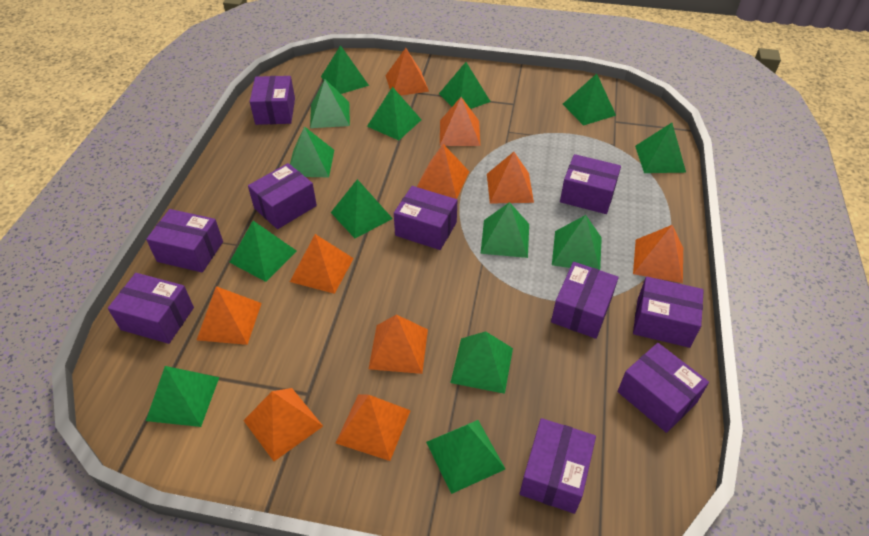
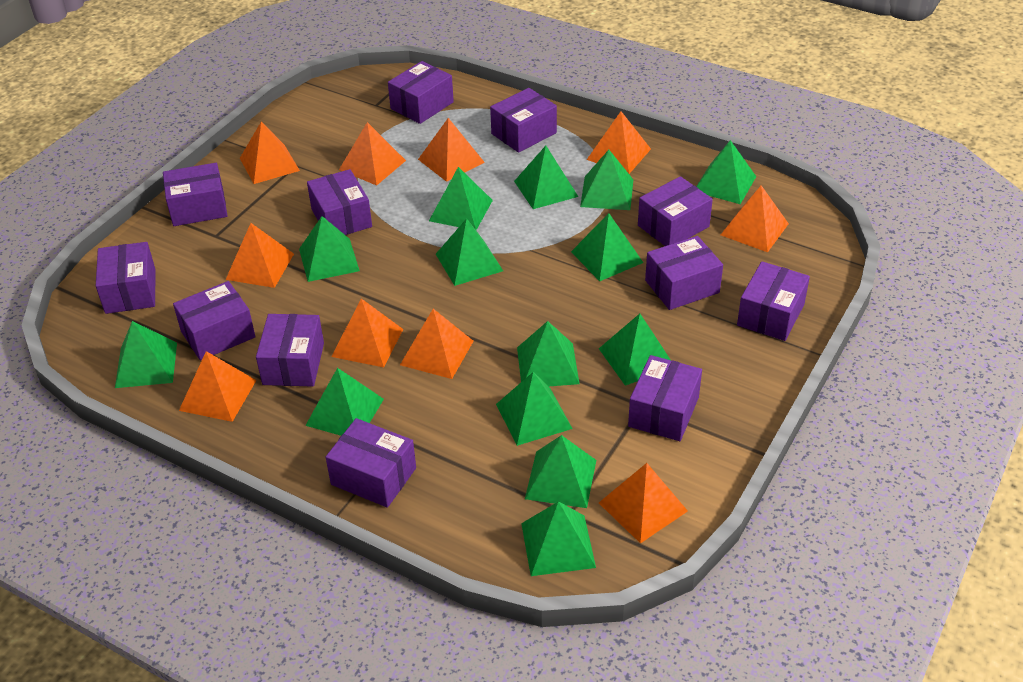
purple box: 10 -> 12

